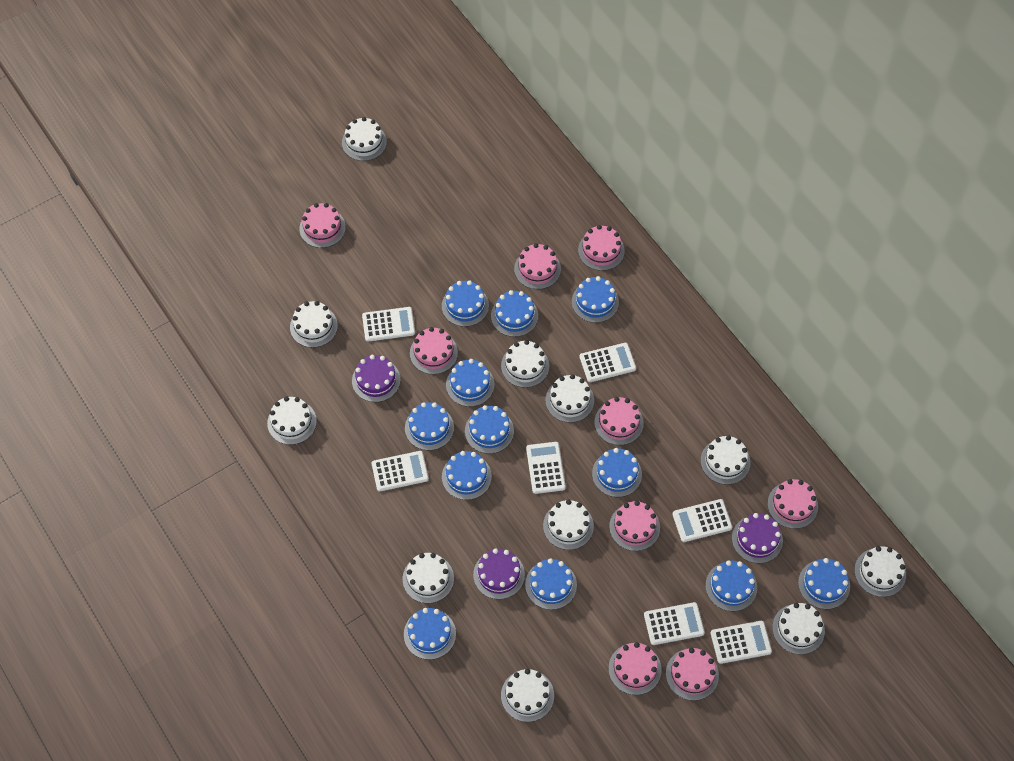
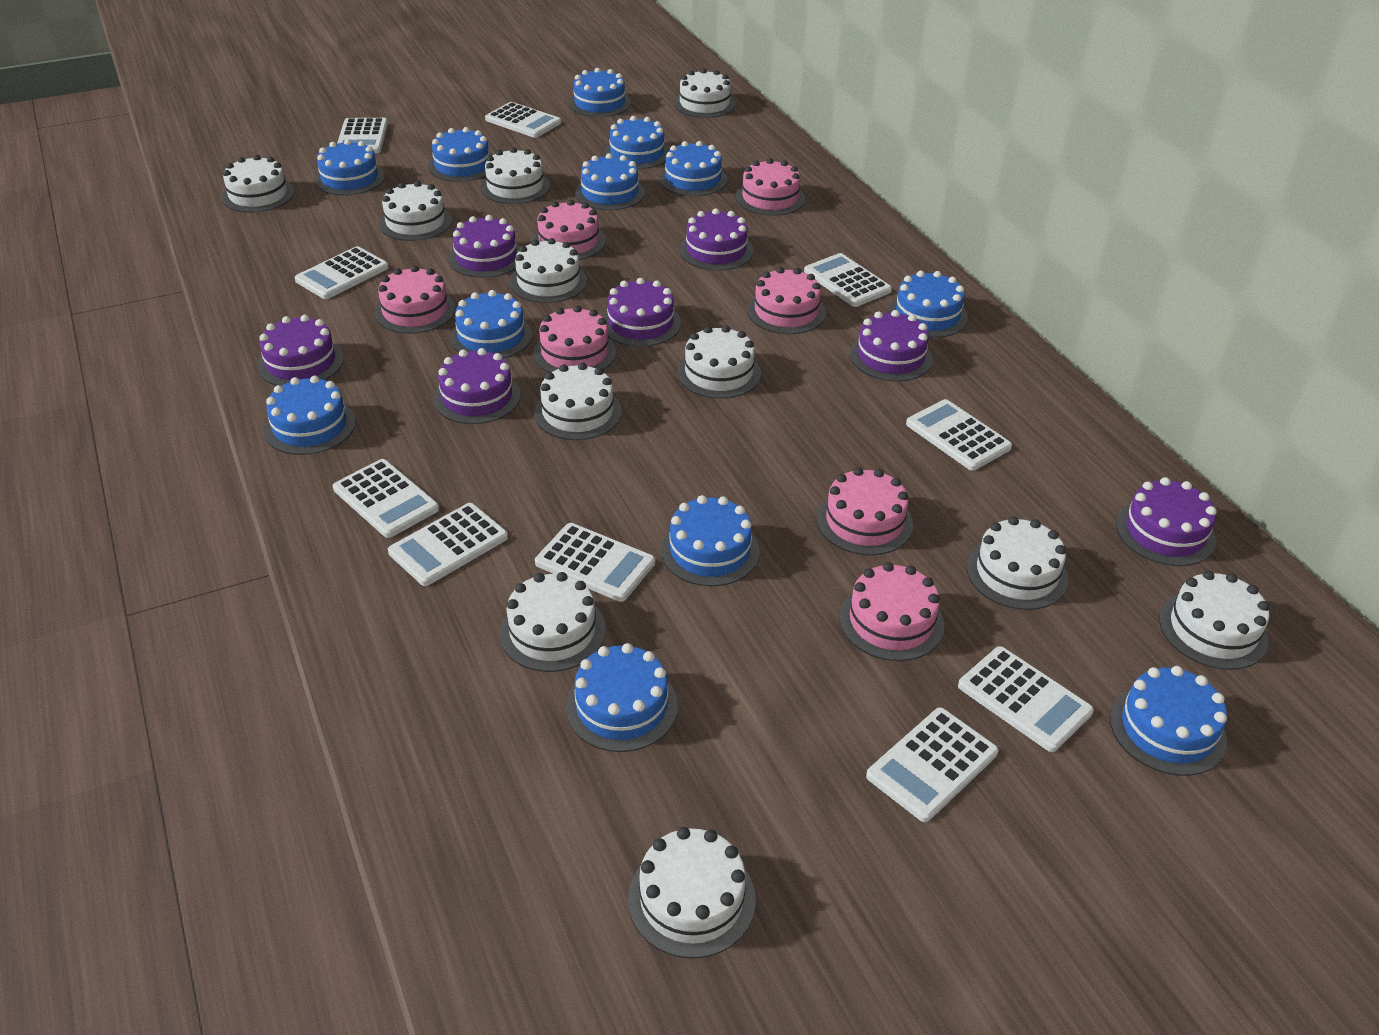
pink cake: 9 -> 7
purple cake: 3 -> 7
white calculator: 7 -> 10

